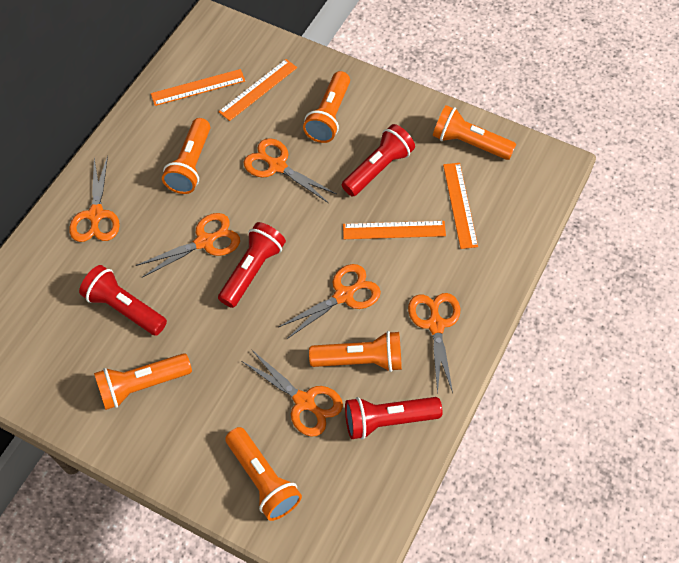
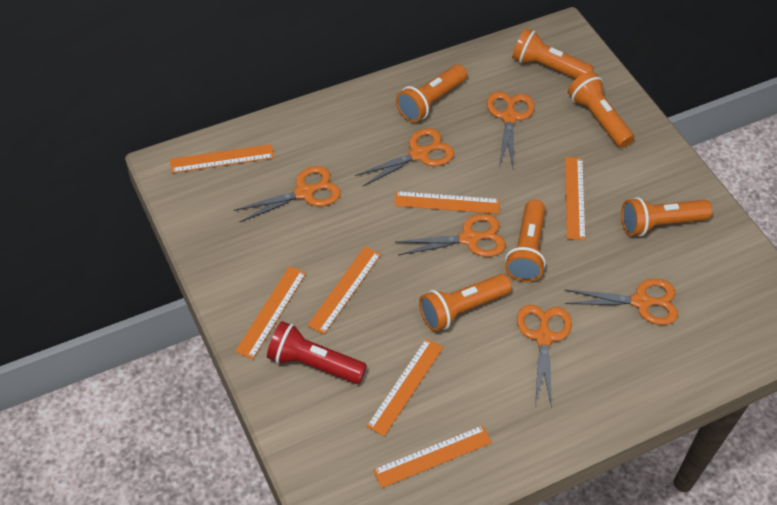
orange ruler: 4 -> 7
red flashlight: 4 -> 1

